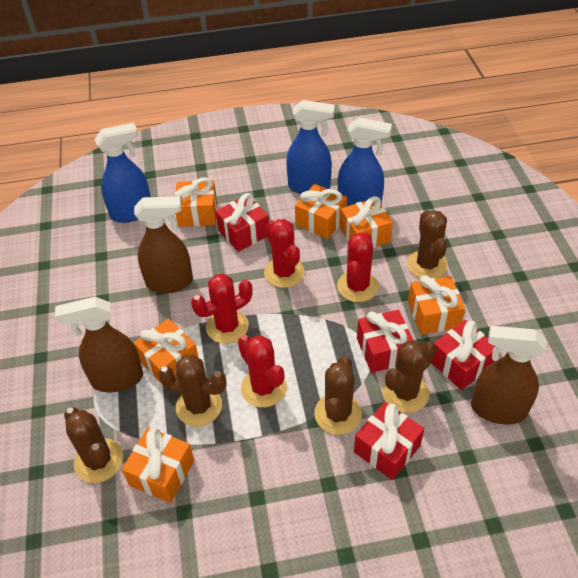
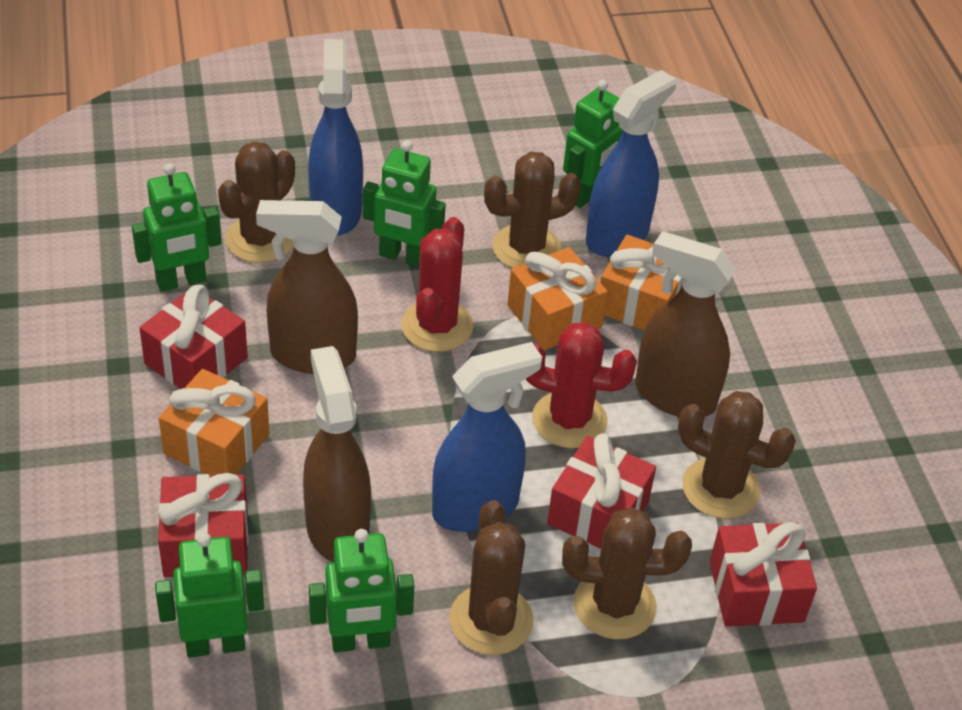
green robot: 0 -> 5
orange gift: 6 -> 3
red cactus: 4 -> 2

